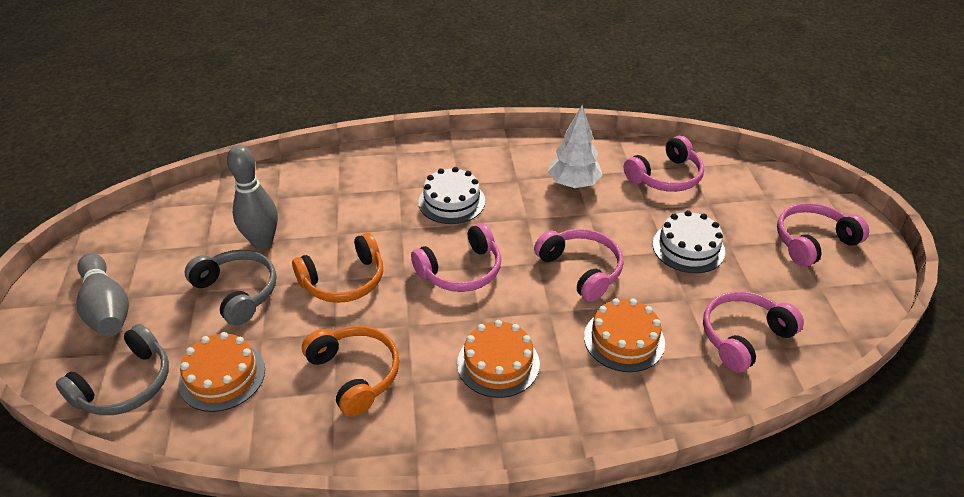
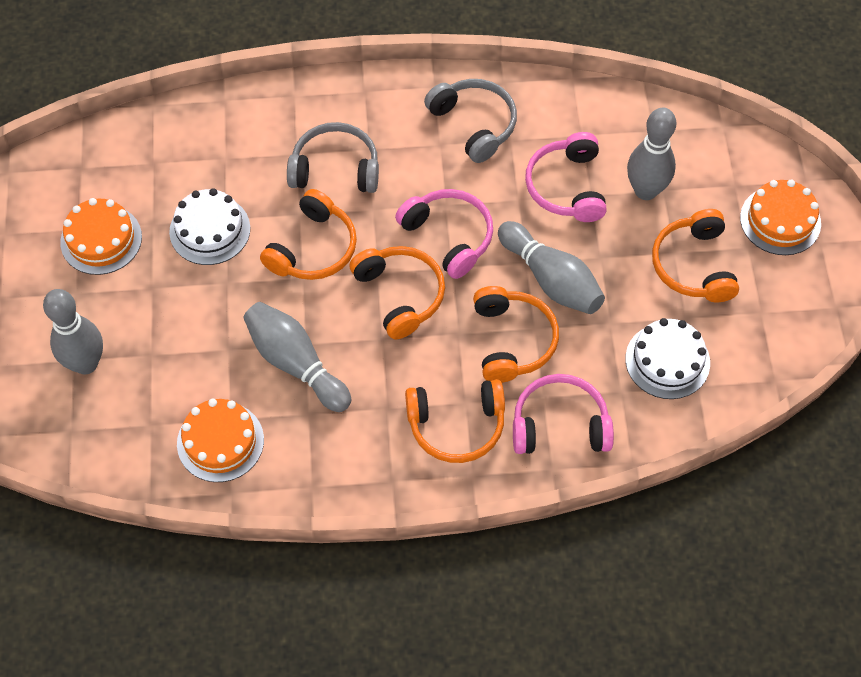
grey bowling pin: 2 -> 4
orange headphones: 2 -> 5
pink headphones: 5 -> 3
white tree: 1 -> 0

